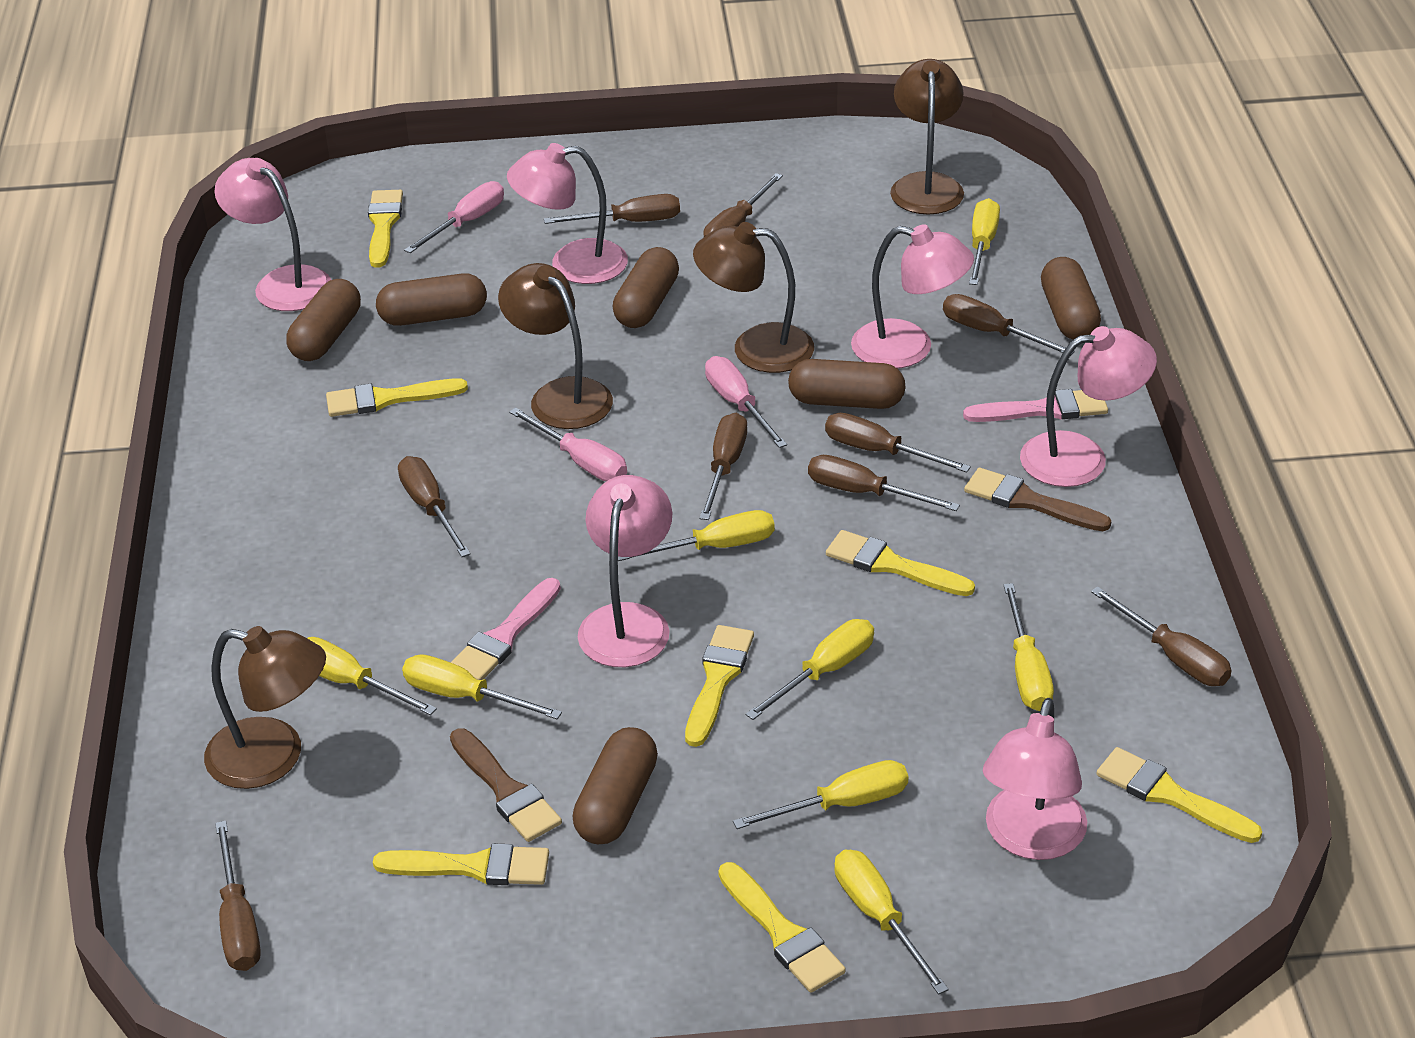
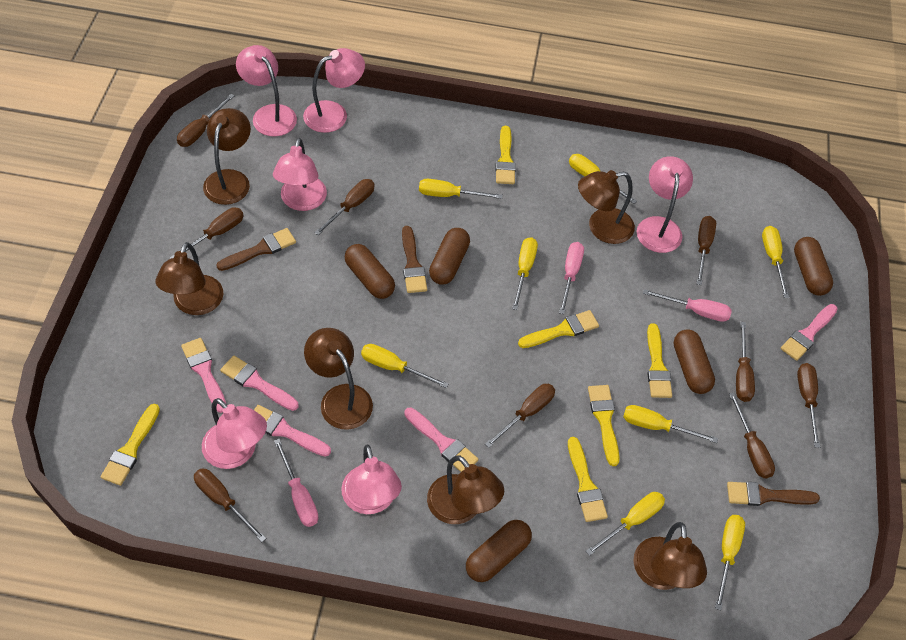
brown brush: 2 -> 3
brown capsule: 6 -> 5
brown lamp: 4 -> 6
pink brush: 2 -> 5
yellow brush: 7 -> 6

